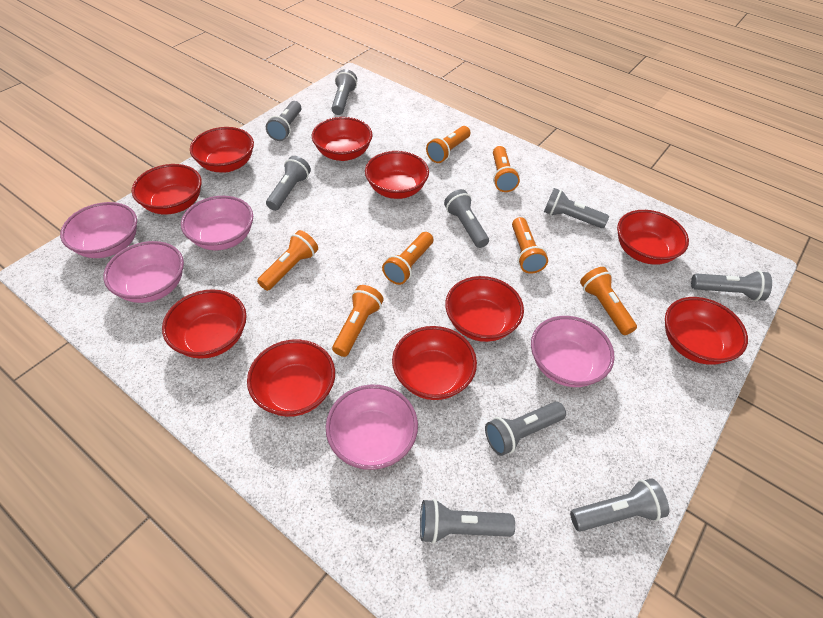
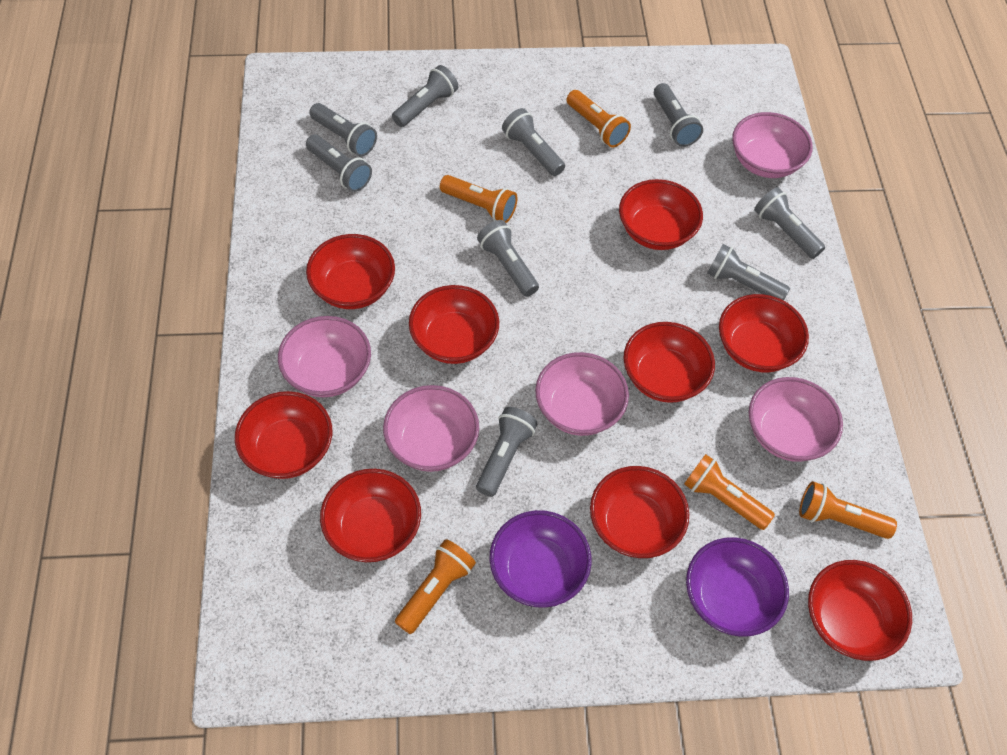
orange flashlight: 7 -> 5
purple bowl: 0 -> 2
red bowl: 10 -> 9

